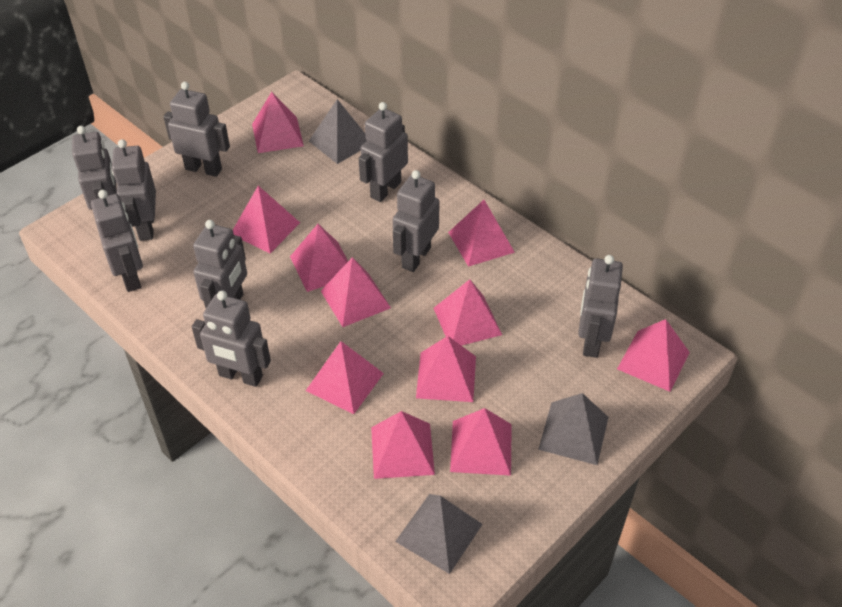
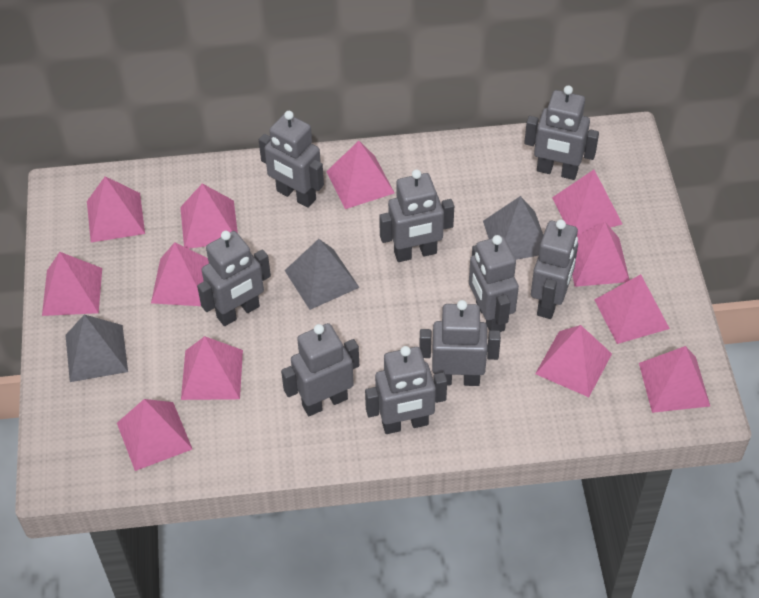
pink pyramid: 11 -> 12

